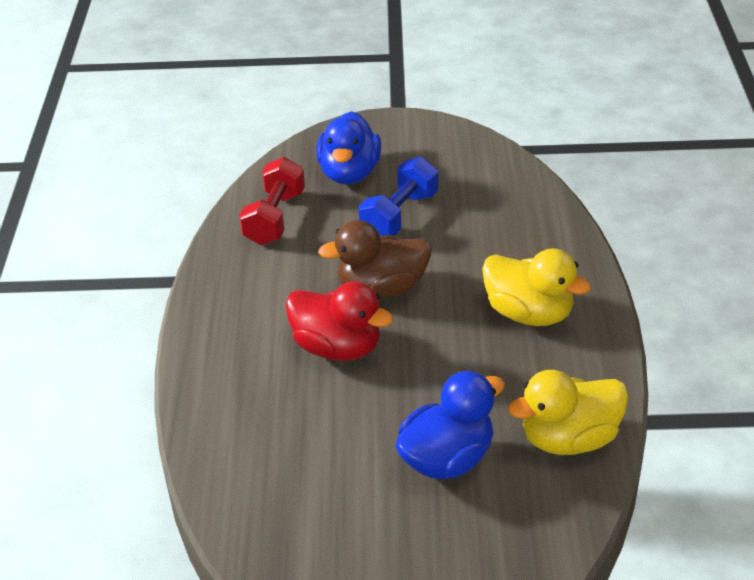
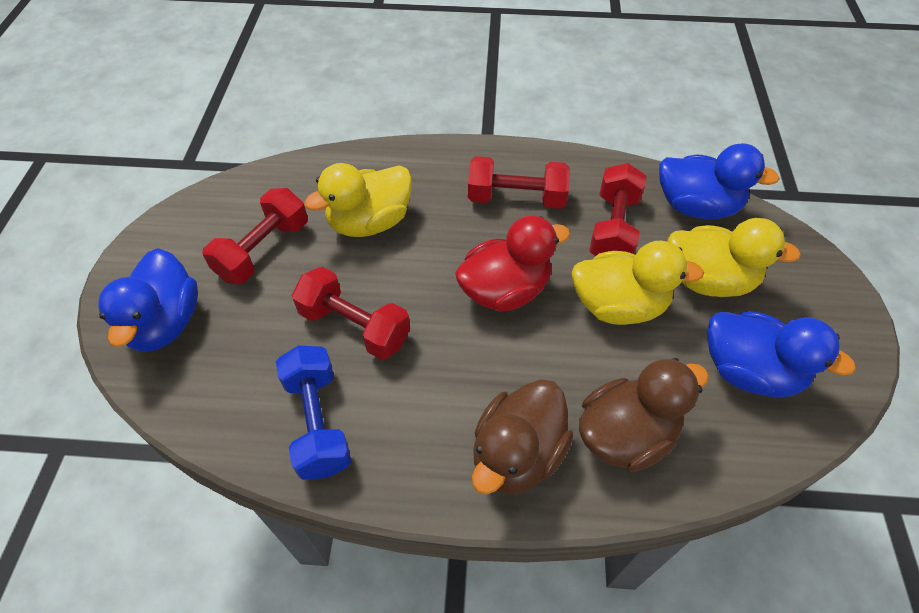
blue duck: 2 -> 3
brown duck: 1 -> 2
red dumbbell: 1 -> 4
yellow duck: 2 -> 3

